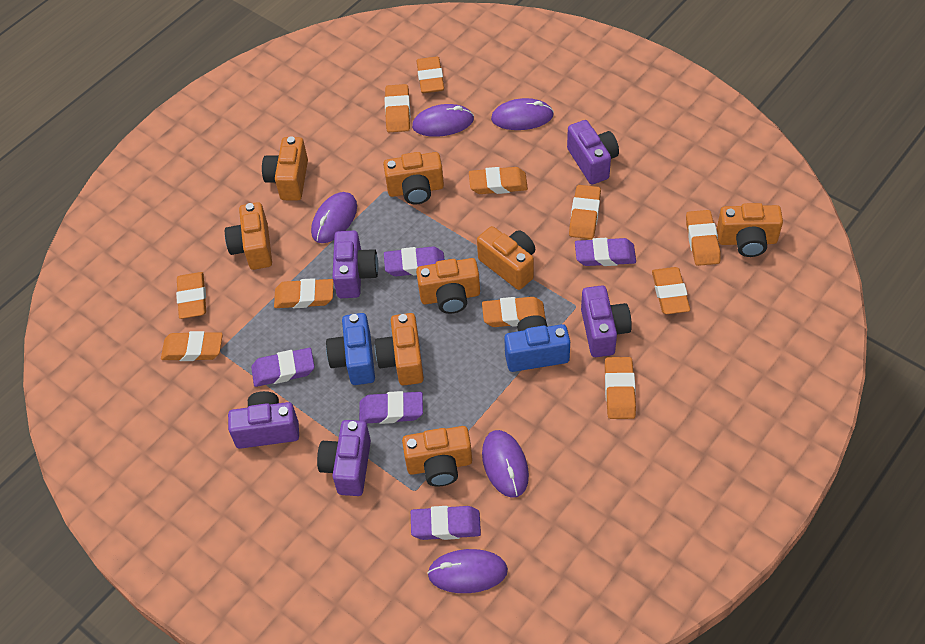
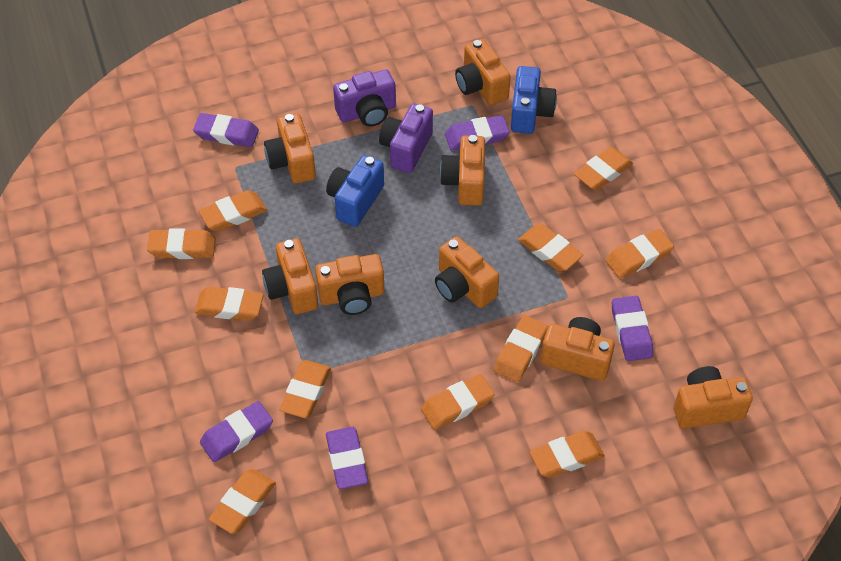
purple camera: 5 -> 2
purple mouse: 5 -> 0

